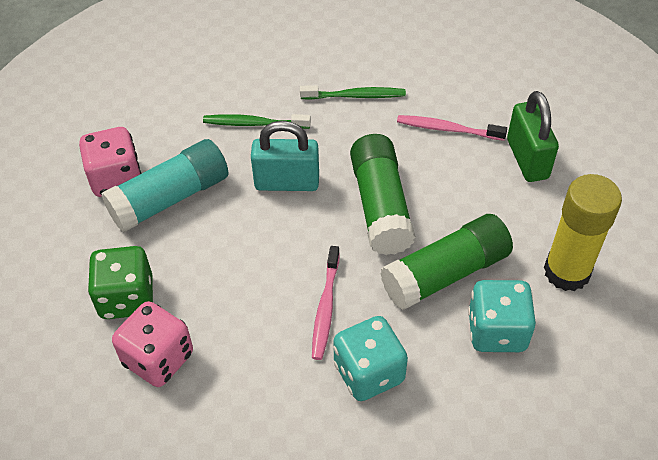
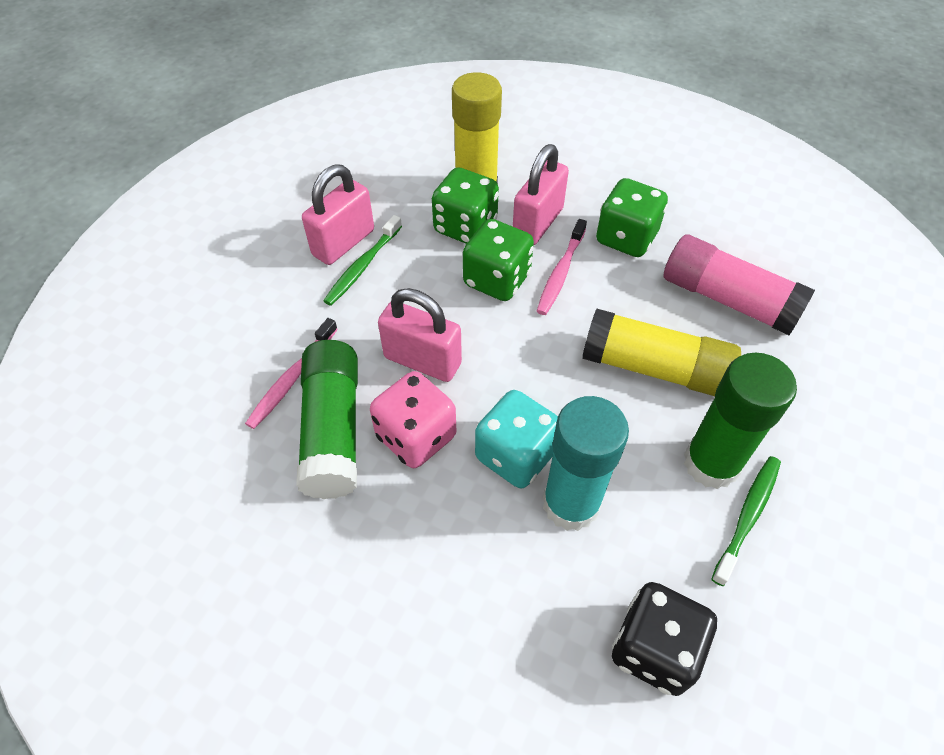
black dice: 0 -> 1
green dice: 1 -> 3
green padlock: 1 -> 0
pink dice: 2 -> 1
pink glue stick: 0 -> 1
pink padlock: 0 -> 3
turquoise dice: 2 -> 1
turquoise padlock: 1 -> 0
yellow glue stick: 1 -> 2

